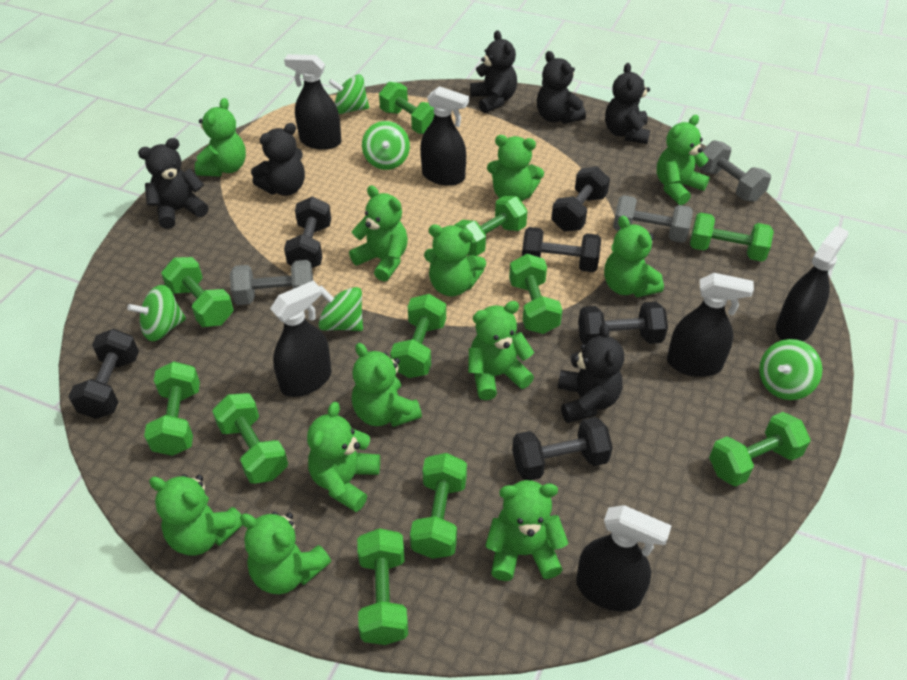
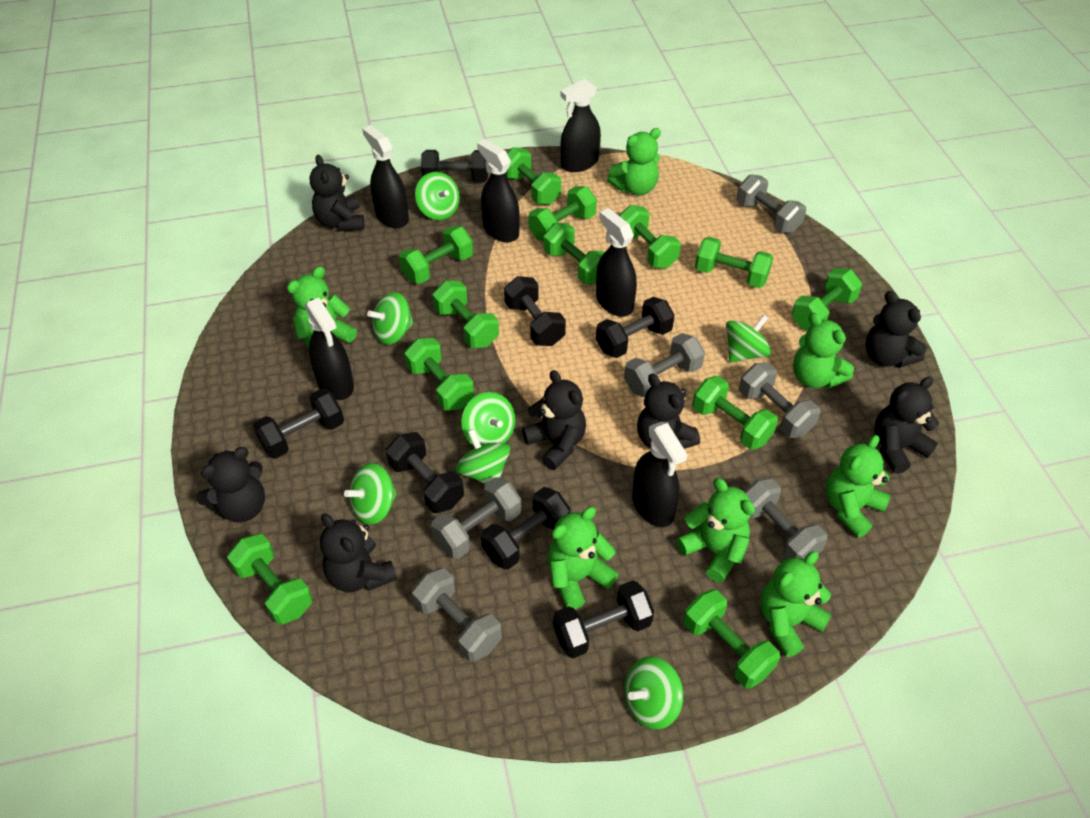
black dumbbell: 6 -> 7
black teddy bear: 6 -> 7
green dumbbell: 11 -> 12
green spinning top: 5 -> 7
green teddy bear: 12 -> 7
grey dumbbell: 3 -> 6

